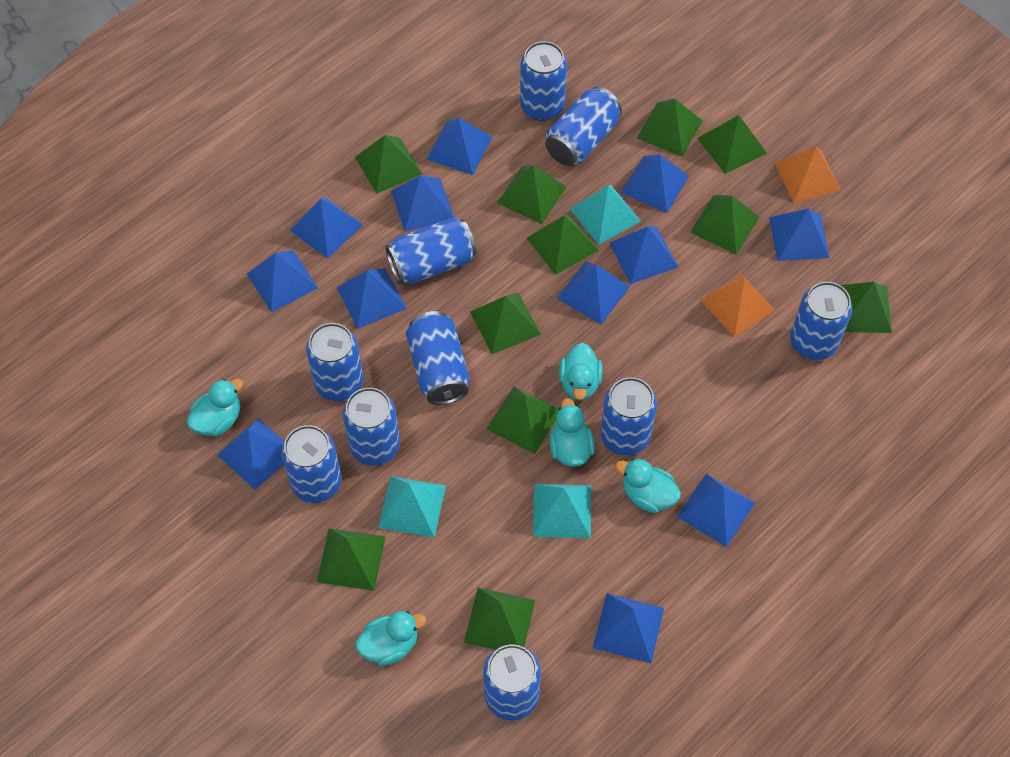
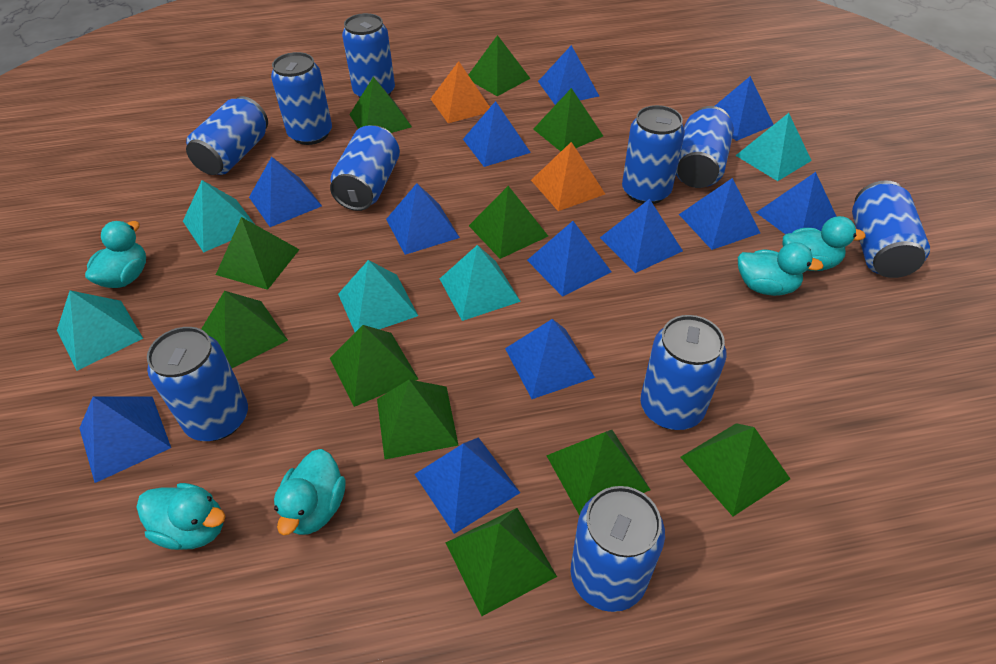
turquoise pyramid: 3 -> 5

